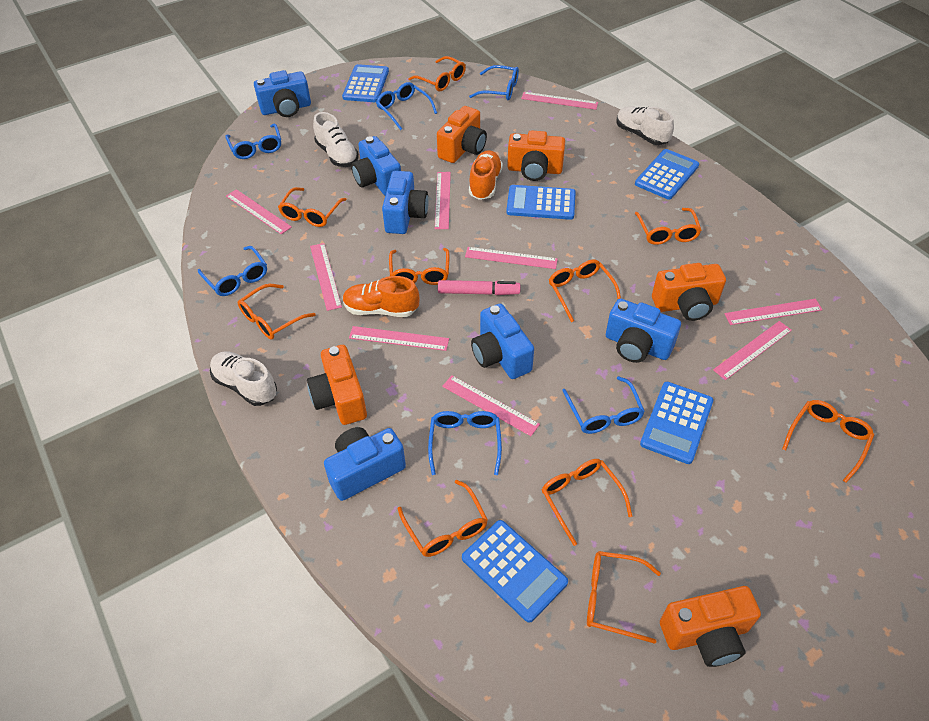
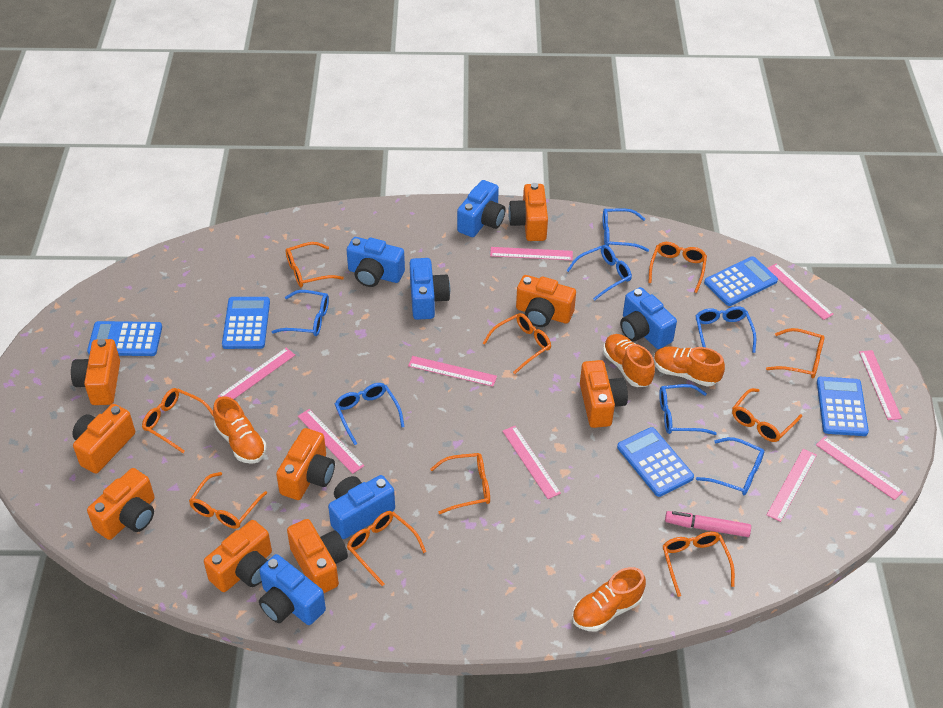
blue glasses: 6 -> 7
orange camera: 5 -> 9
orange shoe: 2 -> 4
white shoe: 3 -> 0

